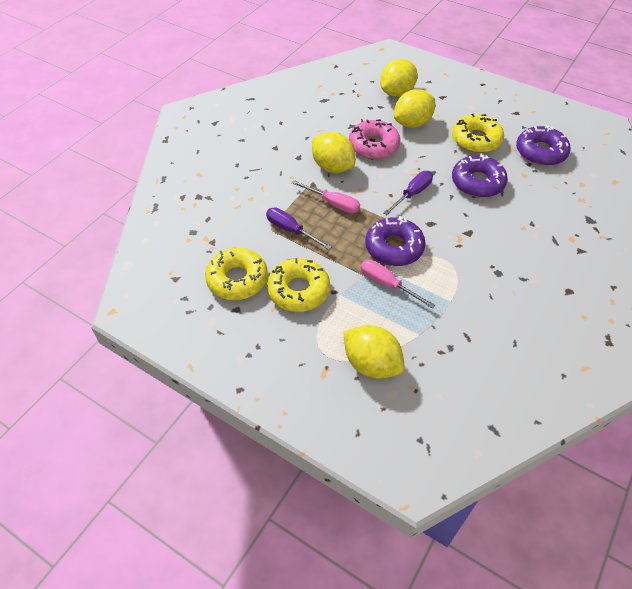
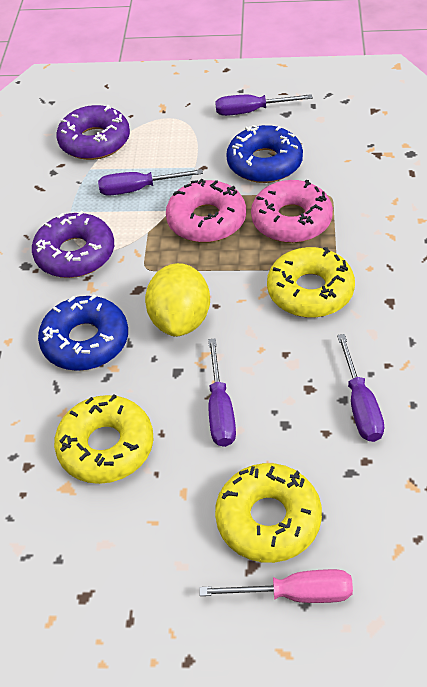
blue donut: 0 -> 2
pink donut: 1 -> 2
pink screwdriver: 2 -> 1
purple donut: 3 -> 2
purple screwdriver: 2 -> 4
yellow lemon: 4 -> 1

